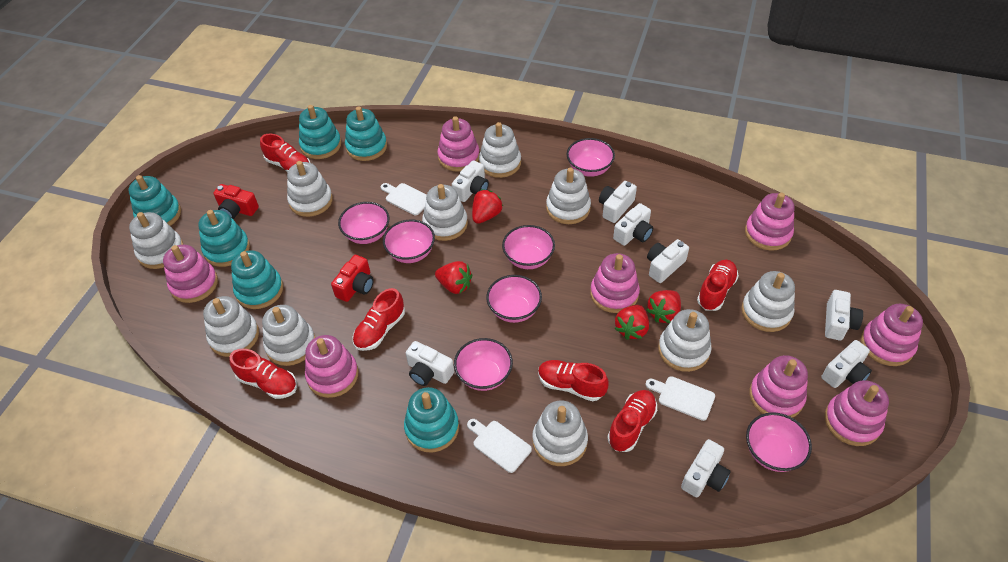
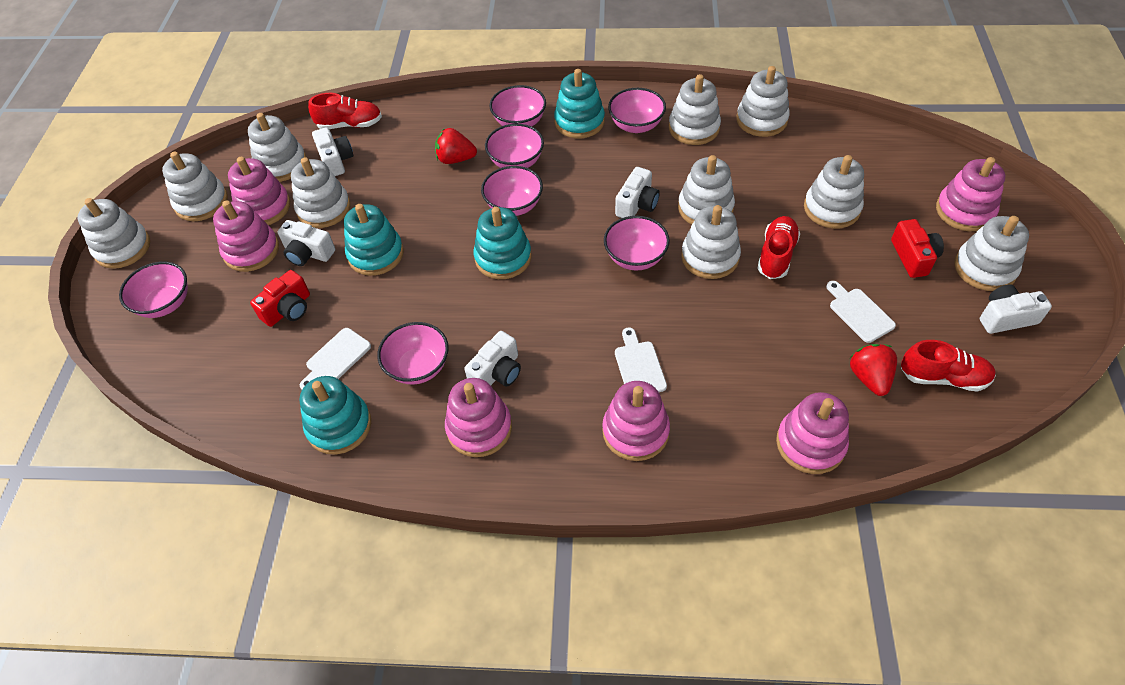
pink stacking toy: 8 -> 6
red shoe: 6 -> 3
red strawberry: 4 -> 2
turquoise stacking toy: 6 -> 4
white camera: 8 -> 5

